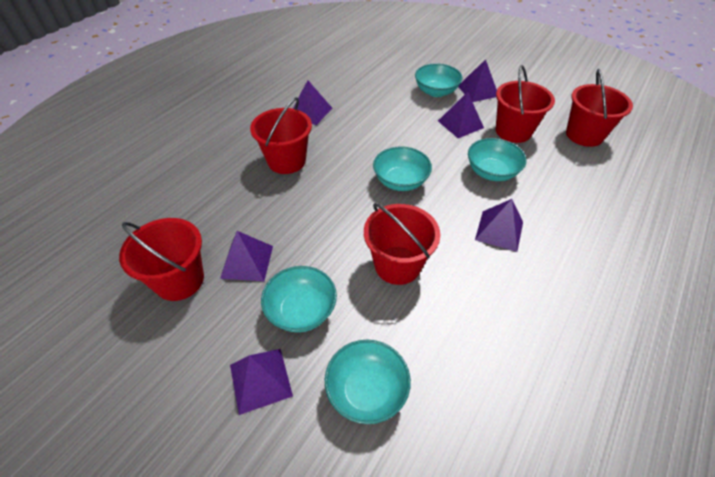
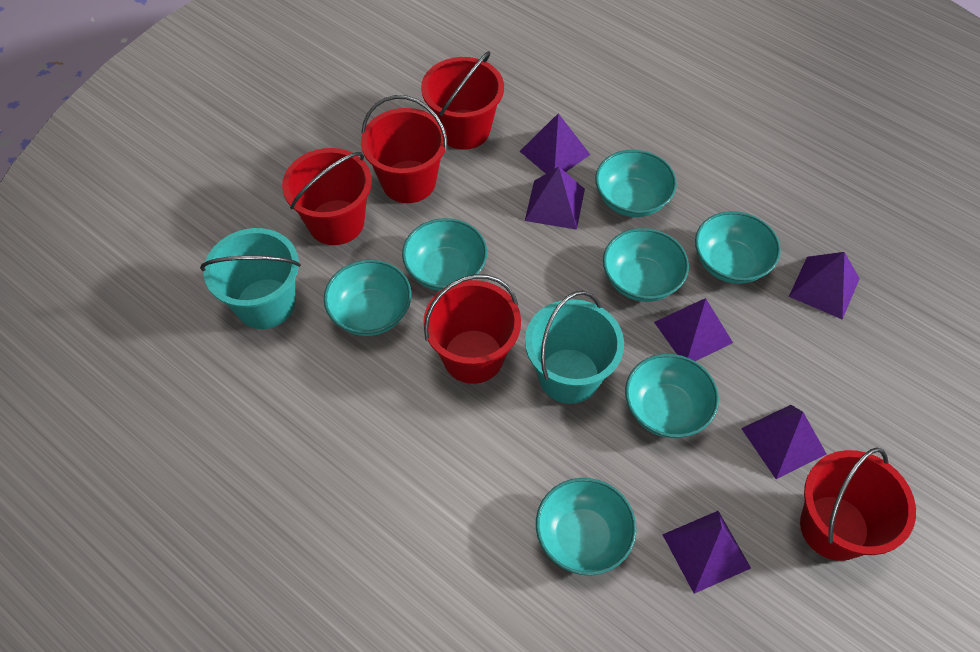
turquoise bowl: 5 -> 7
turquoise bucket: 0 -> 2

